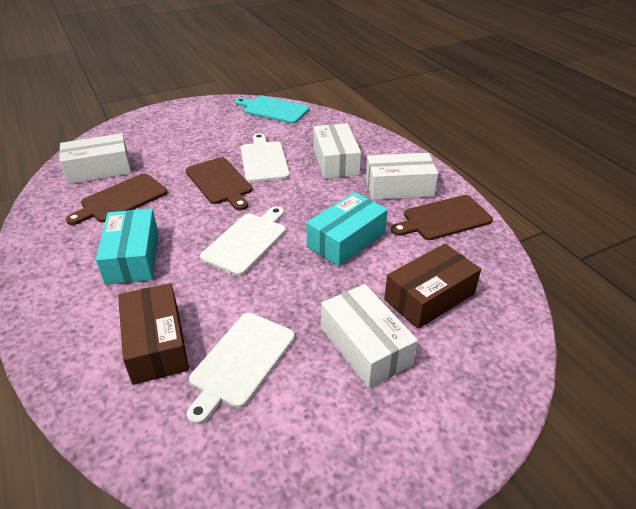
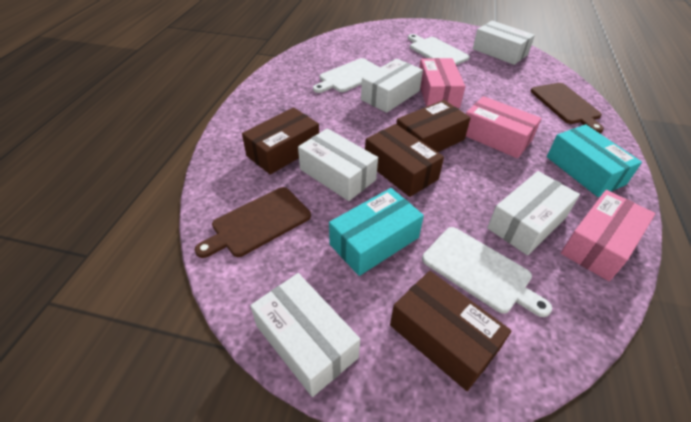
brown box: 2 -> 4
brown cutting board: 3 -> 2
pink box: 0 -> 3
turquoise cutting board: 1 -> 0
white box: 4 -> 5

